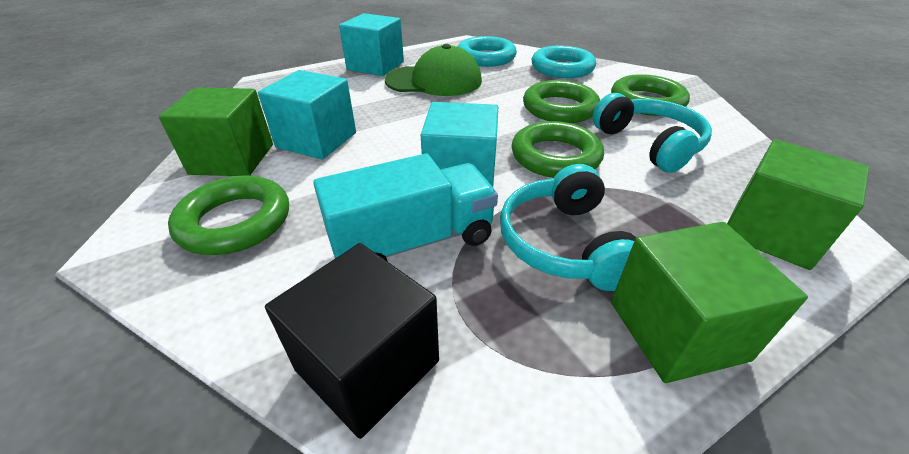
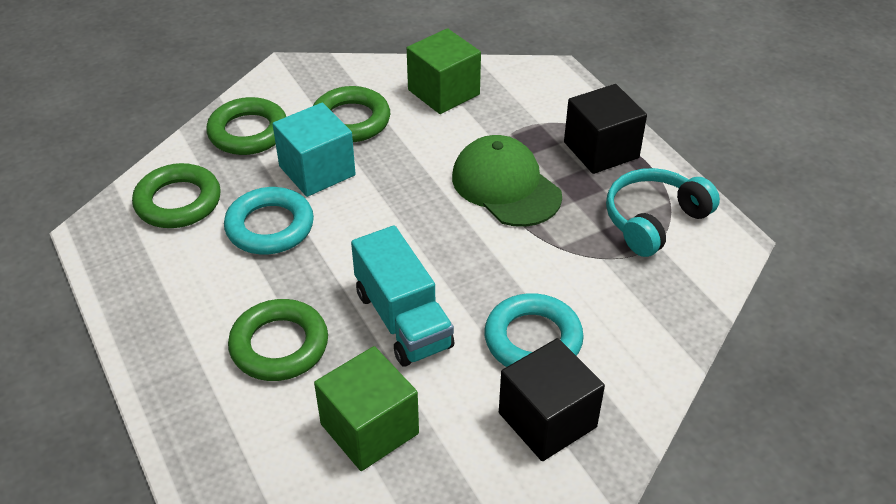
black cube: 1 -> 2
green cube: 3 -> 2
turquoise cube: 3 -> 1
turquoise headphones: 2 -> 1

